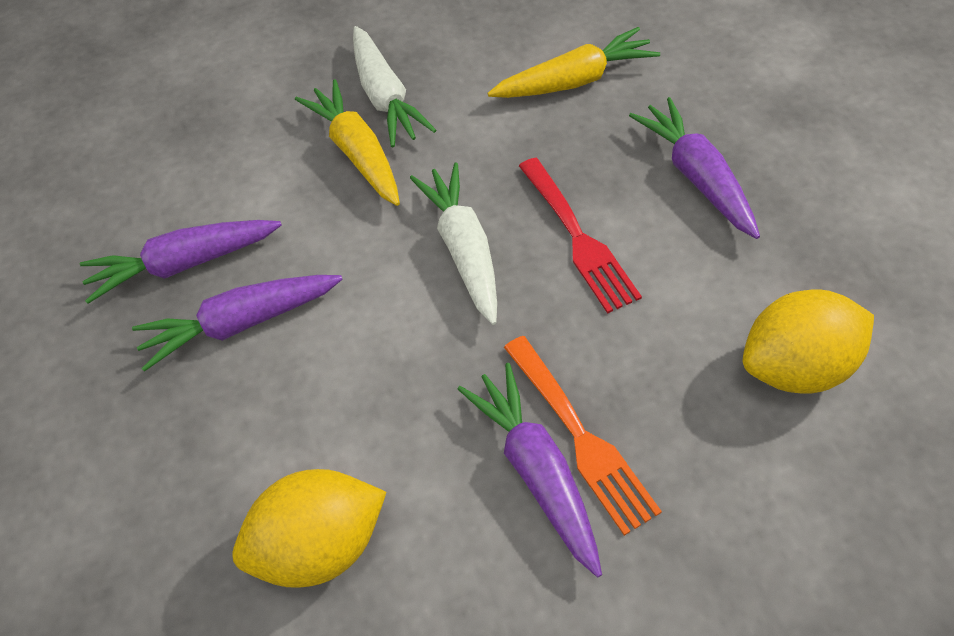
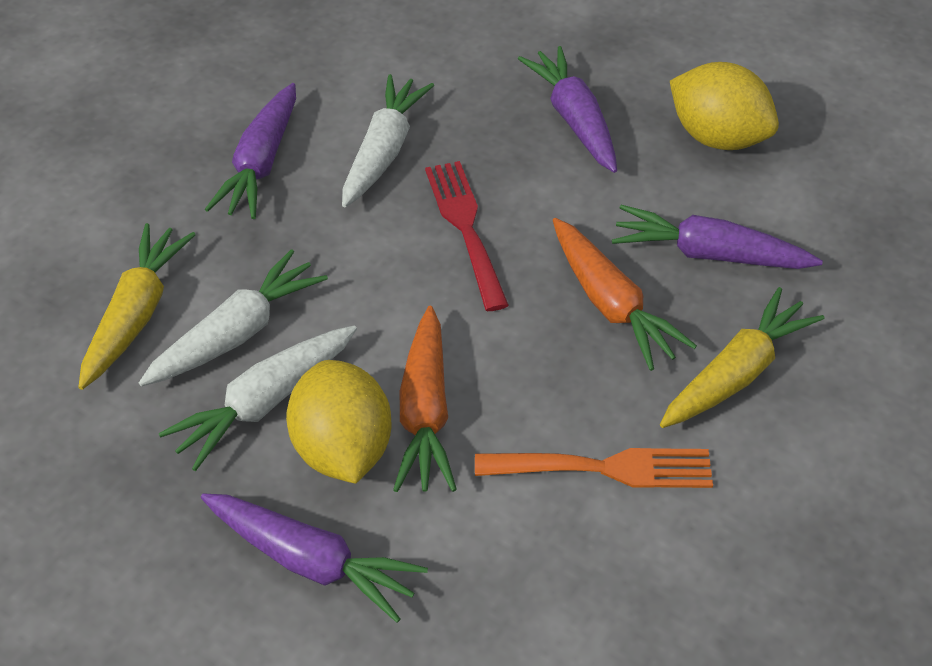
orange carrot: 0 -> 2
white carrot: 2 -> 3

